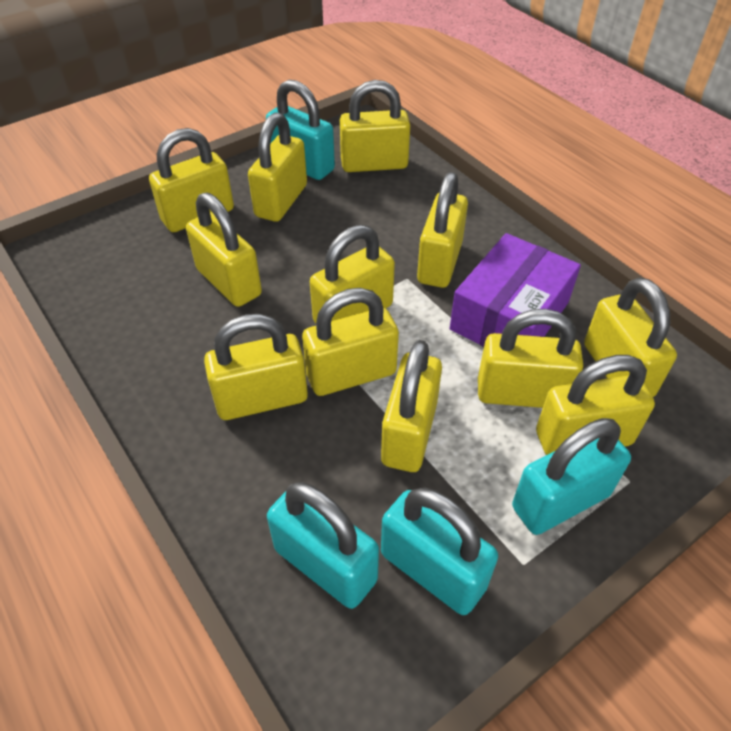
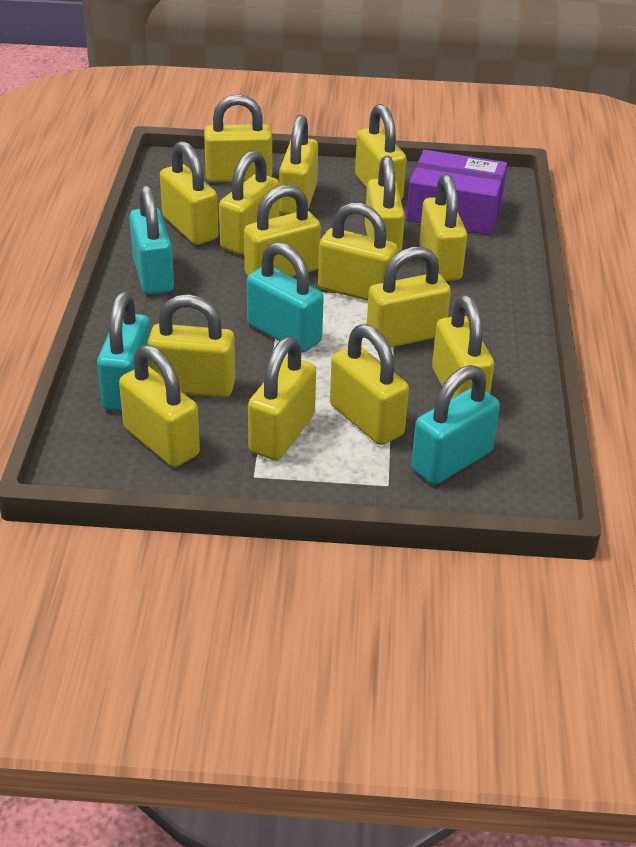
yellow padlock: 12 -> 15

